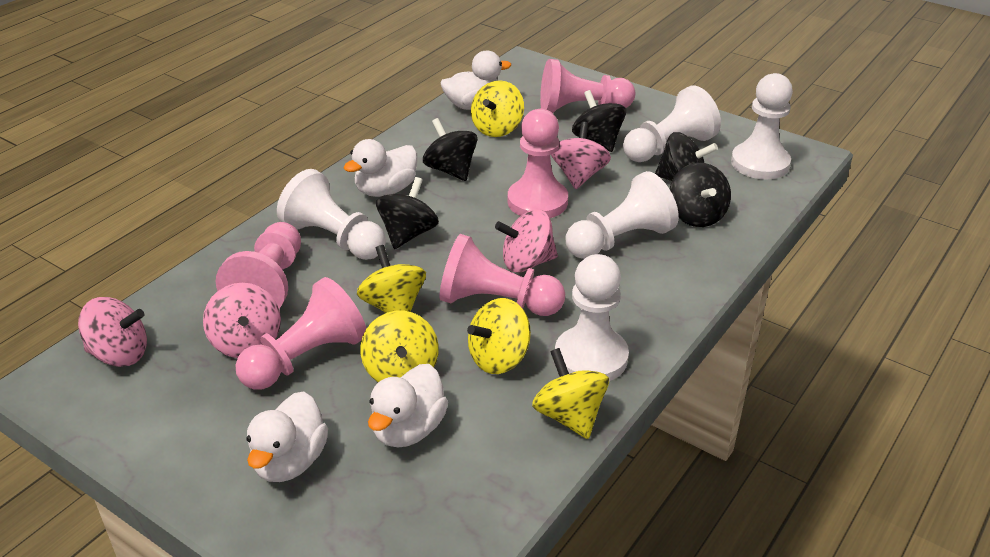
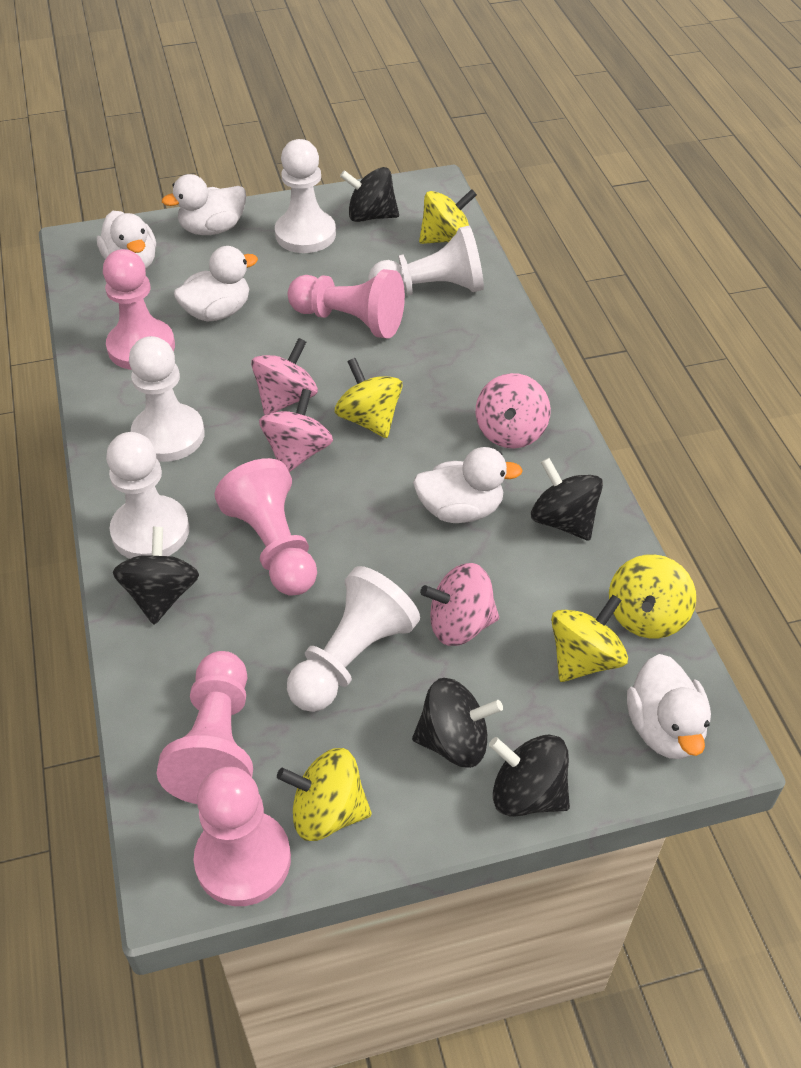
white duck: 4 -> 5

